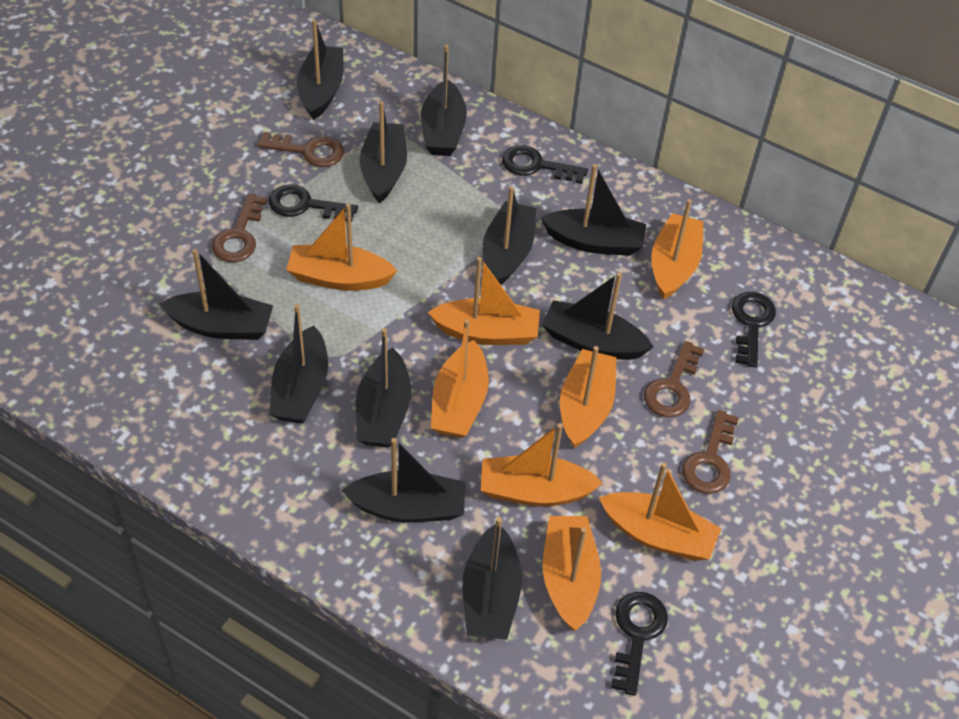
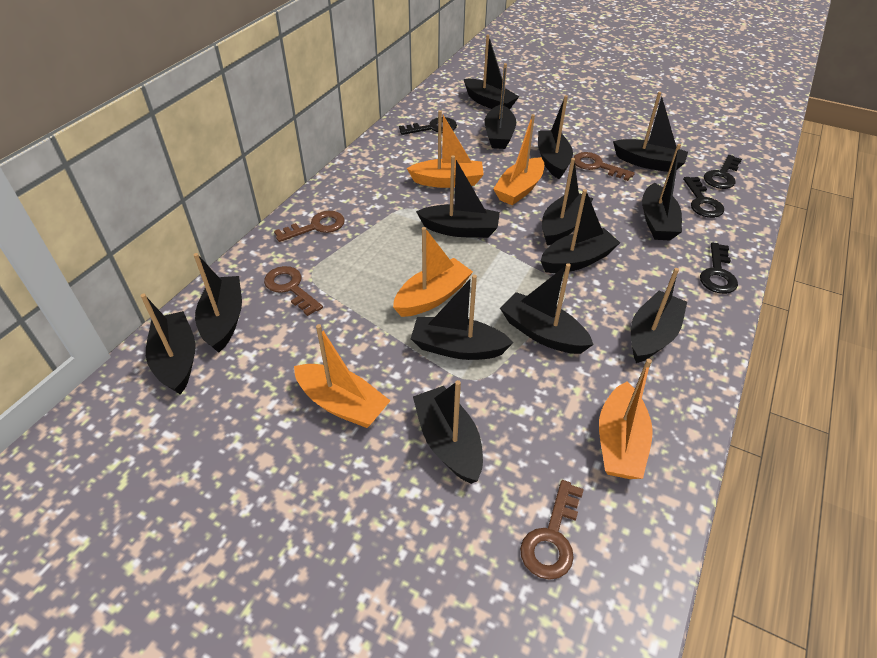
black boat: 11 -> 14
orange boat: 8 -> 5

